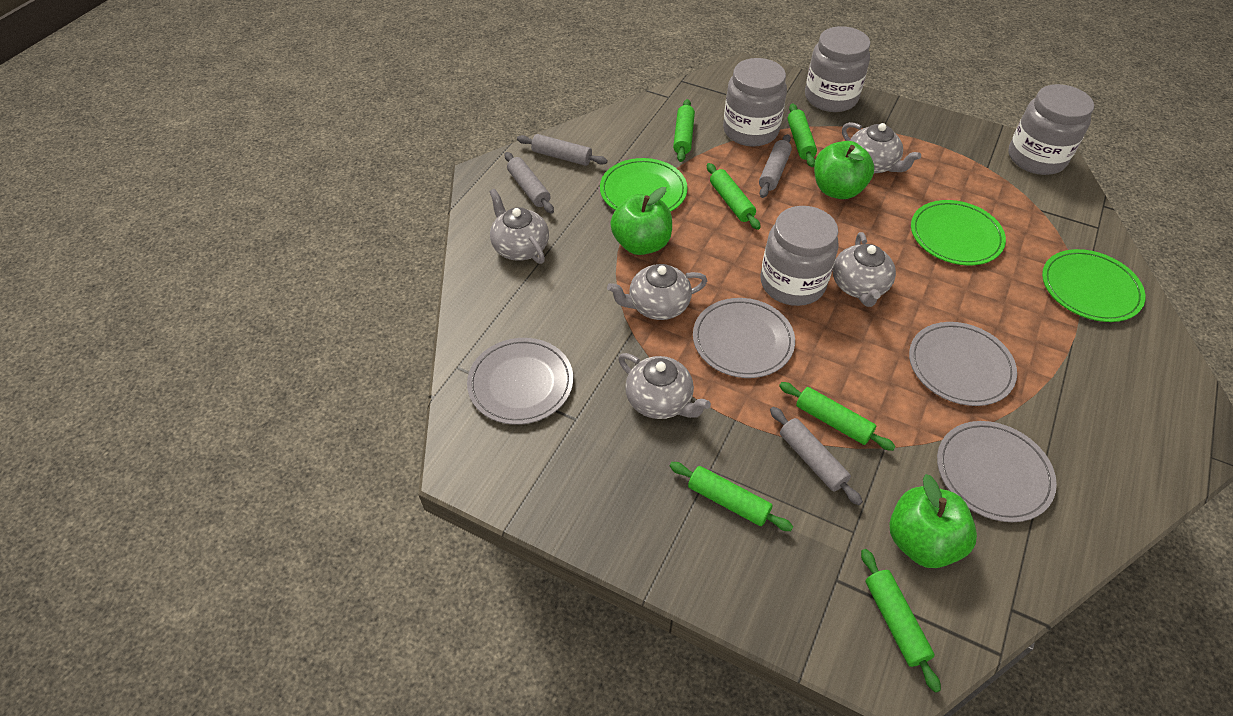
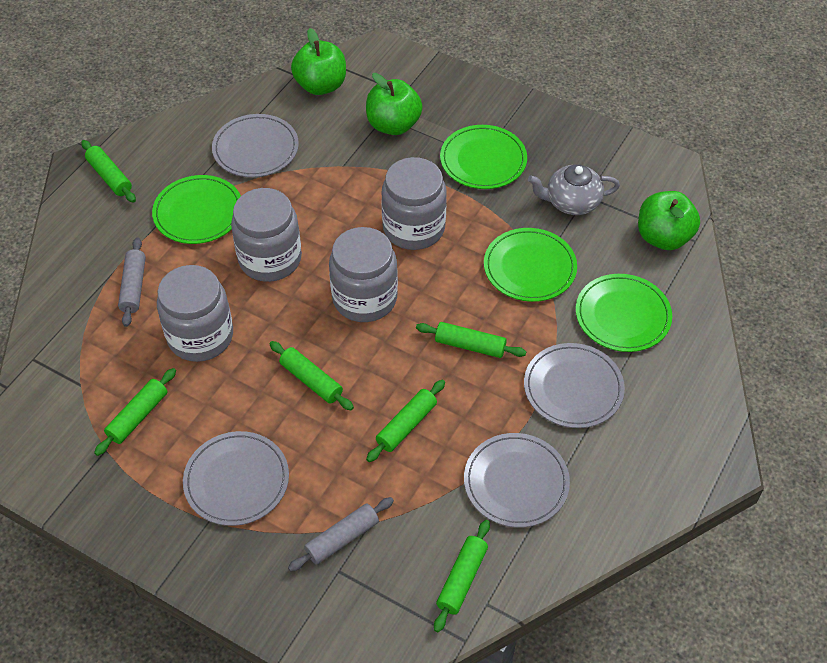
green plate: 3 -> 4
grey rolling pin: 4 -> 2
grey teapot: 5 -> 1

